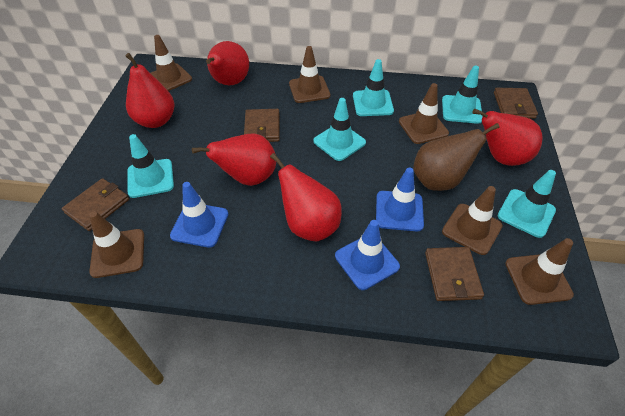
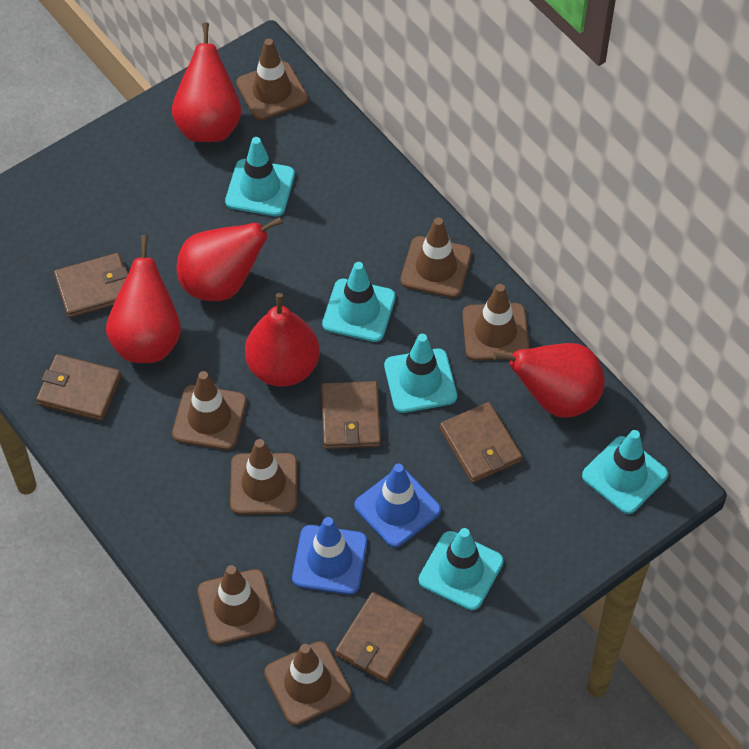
blue traffic cone: 3 -> 2
brown pear: 1 -> 0
brown traffic cone: 6 -> 7
brown wallet: 4 -> 5

